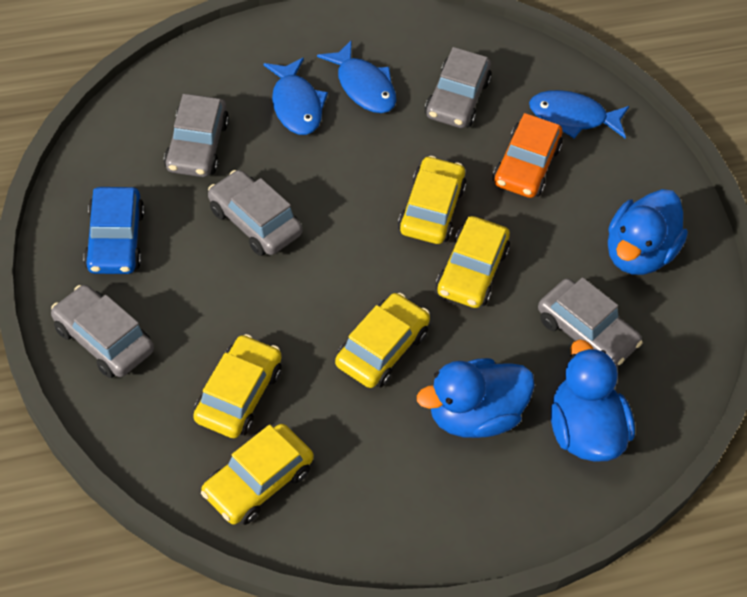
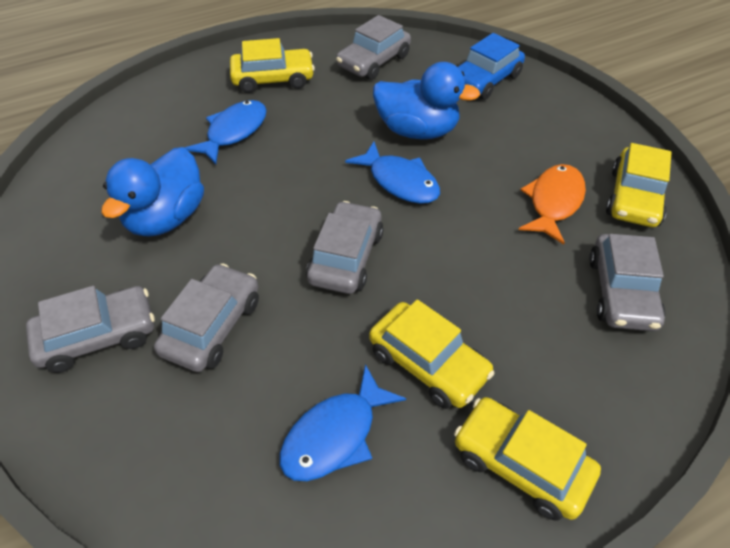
blue duck: 3 -> 2
orange car: 1 -> 0
orange fish: 0 -> 1
yellow car: 5 -> 4

